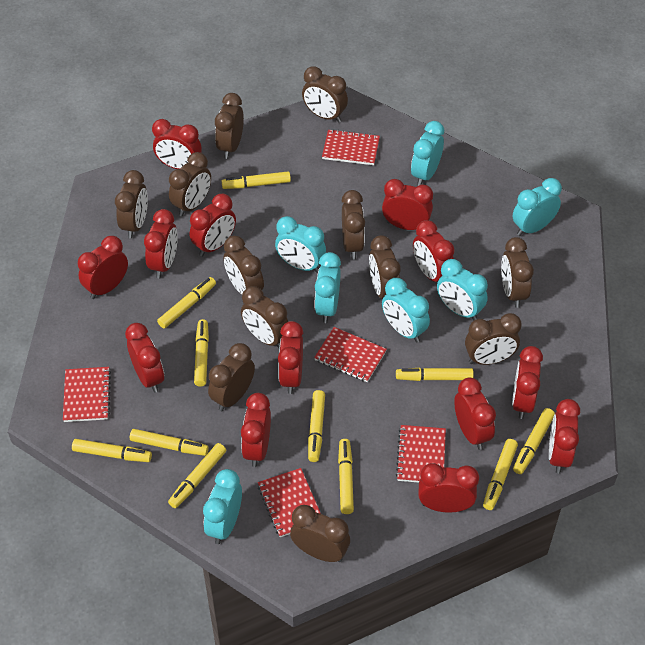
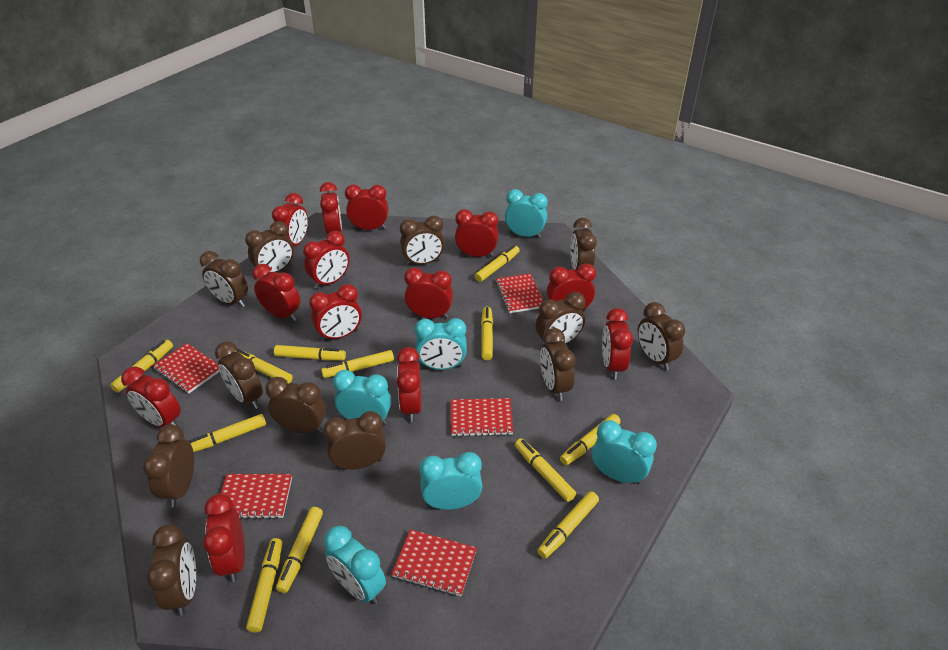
turquoise clock: 7 -> 6
yellow marker: 11 -> 12

